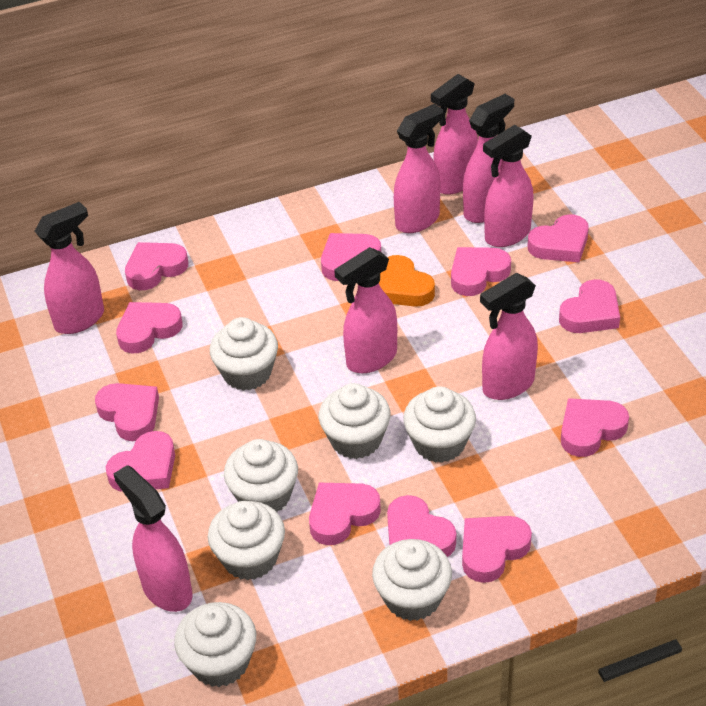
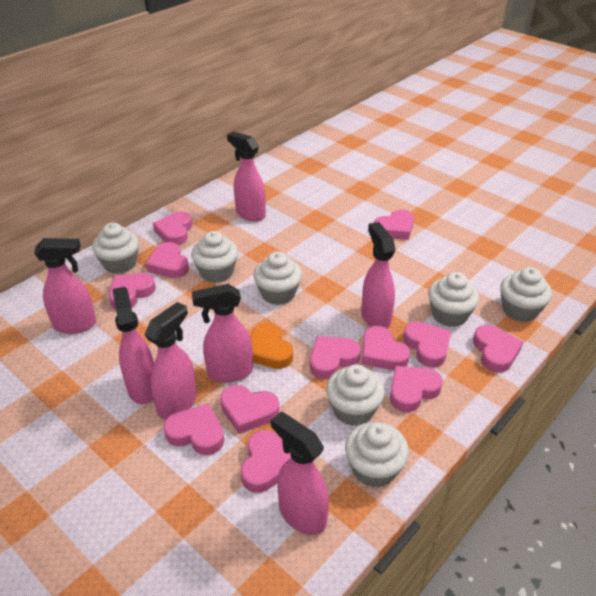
pink spray bottle: 8 -> 7

